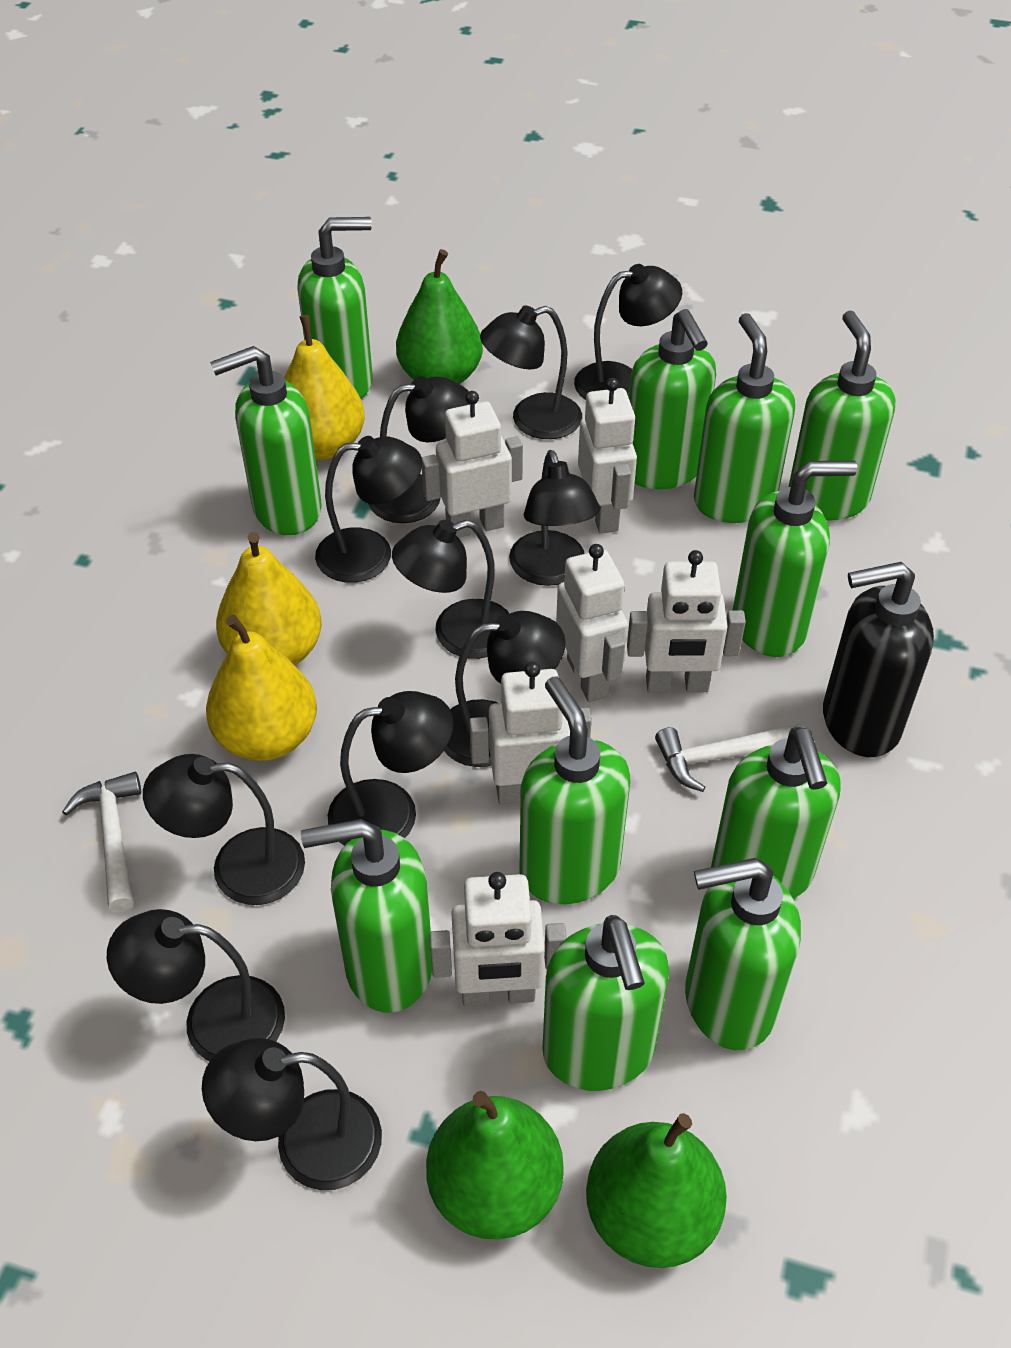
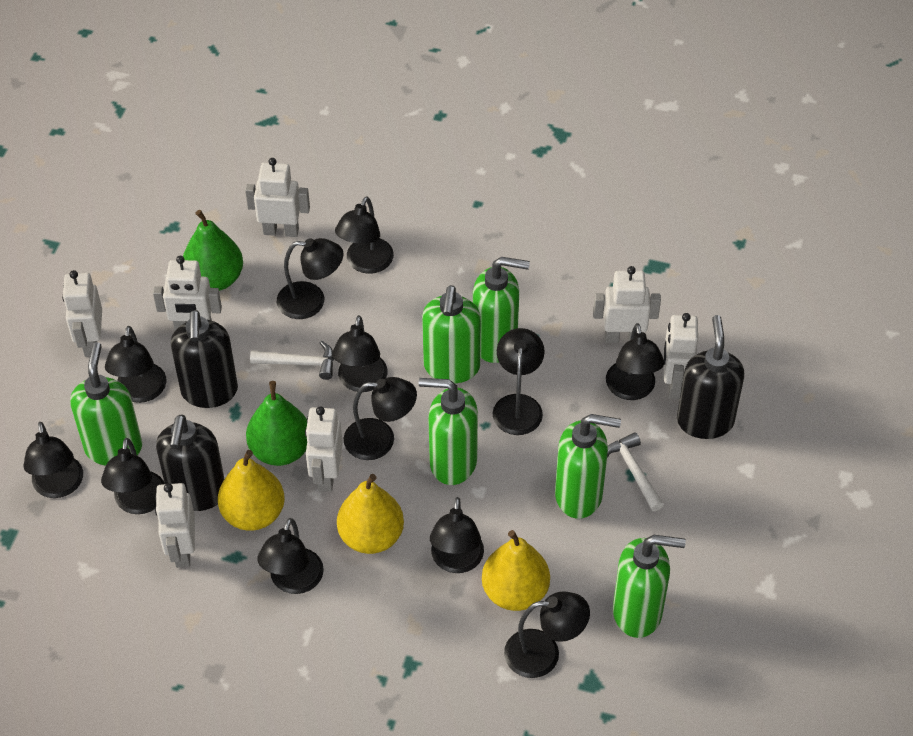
black lamp: 11 -> 12
black soap dispenser: 1 -> 3
green pear: 3 -> 2
green soap dispenser: 11 -> 6
white robot: 6 -> 7

